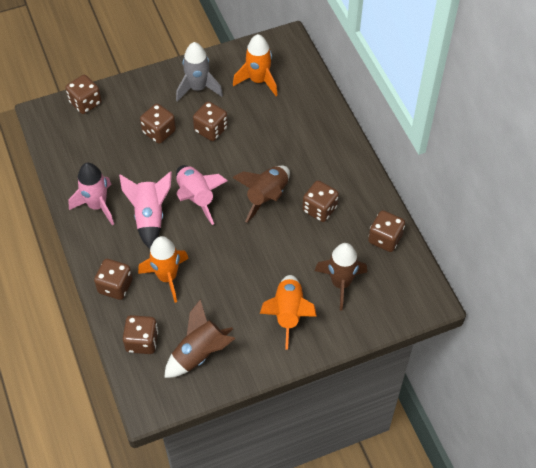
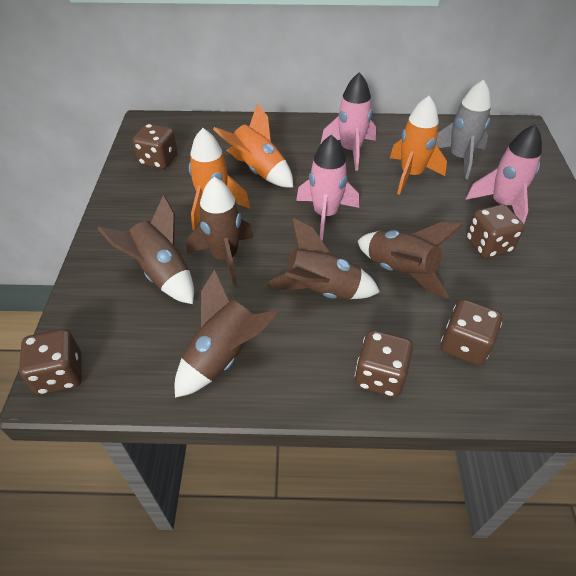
brown dice: 7 -> 5
brown rocket: 3 -> 5

